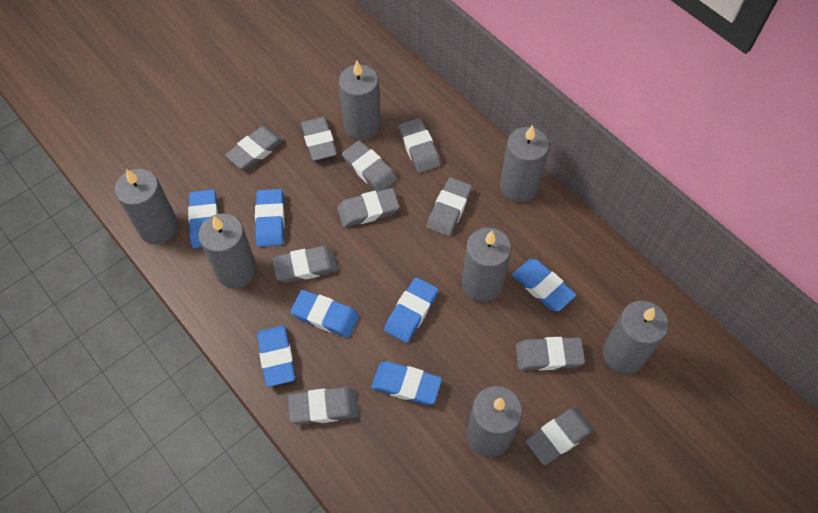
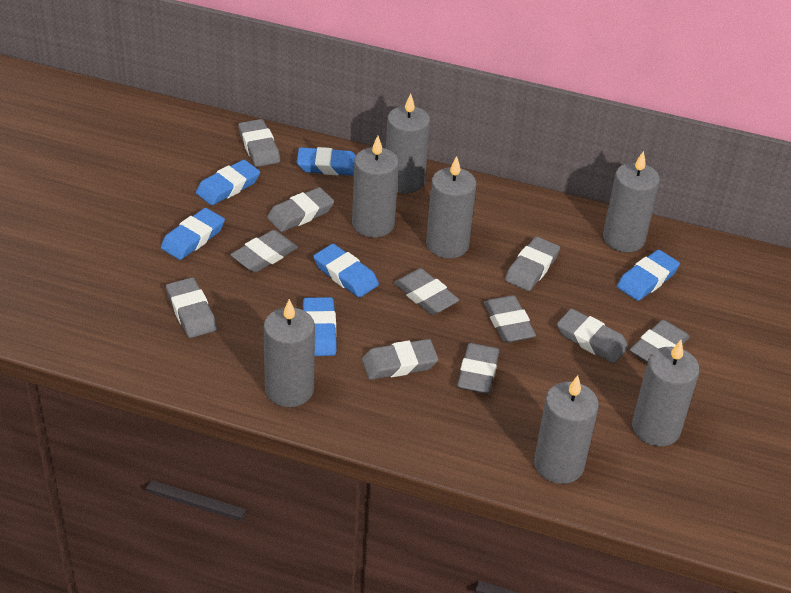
blue eraser: 7 -> 6
grey eraser: 10 -> 11

